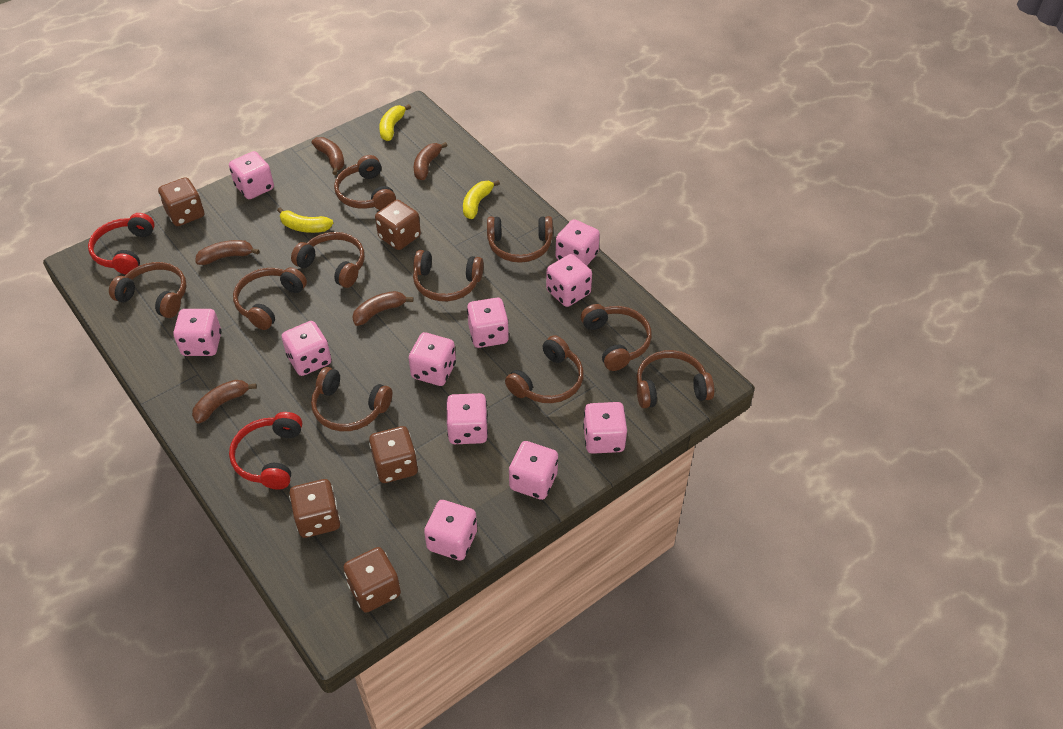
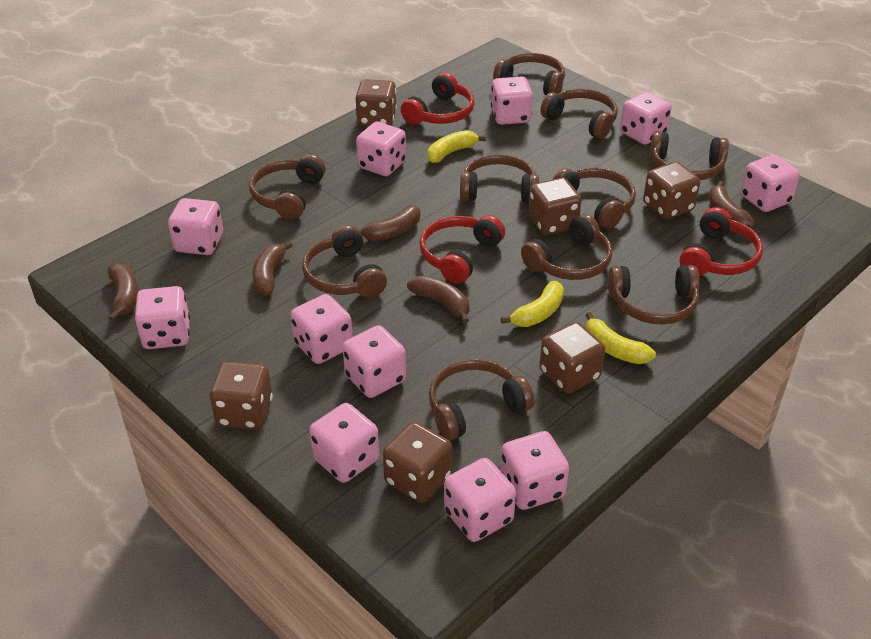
brown dice: 5 -> 6
red headphones: 2 -> 3

